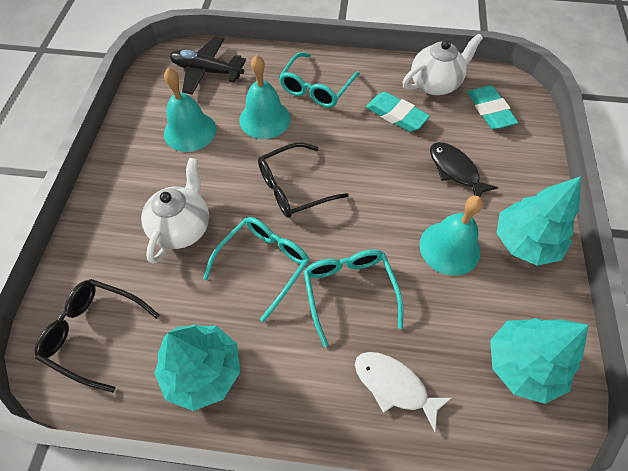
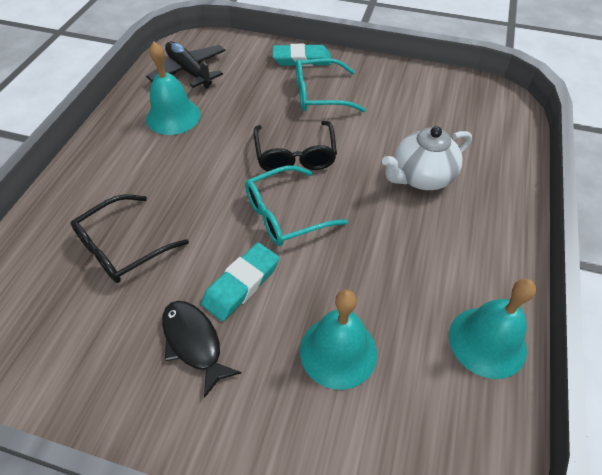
turquoise glasses: 3 -> 2
turquoise tree: 3 -> 0
white fish: 1 -> 0
white teapot: 2 -> 1

